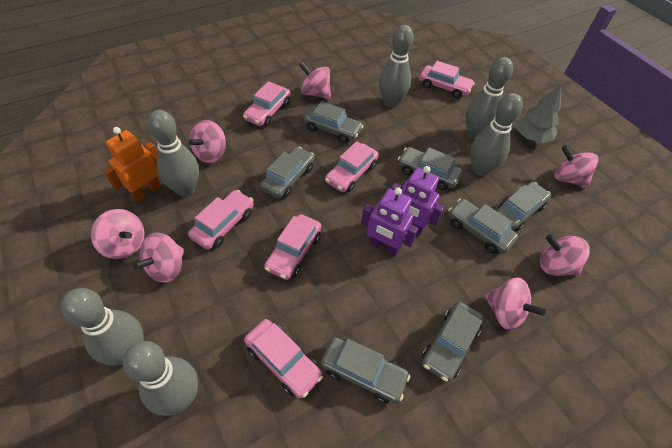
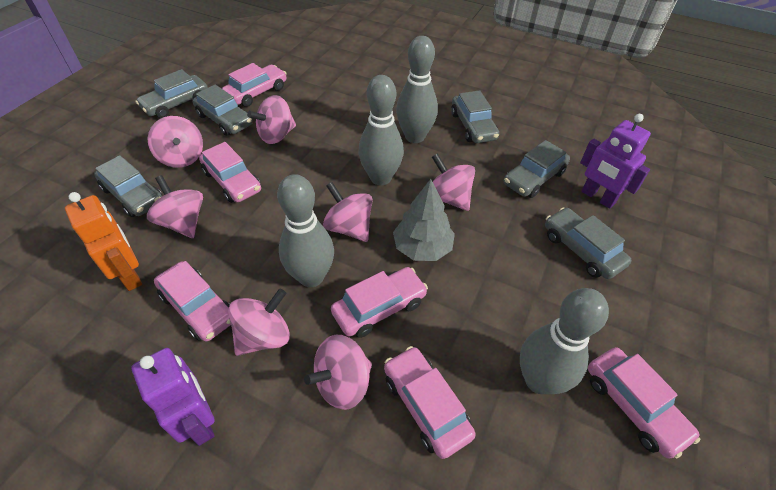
grey bowling pin: 6 -> 4
grey car: 7 -> 6

